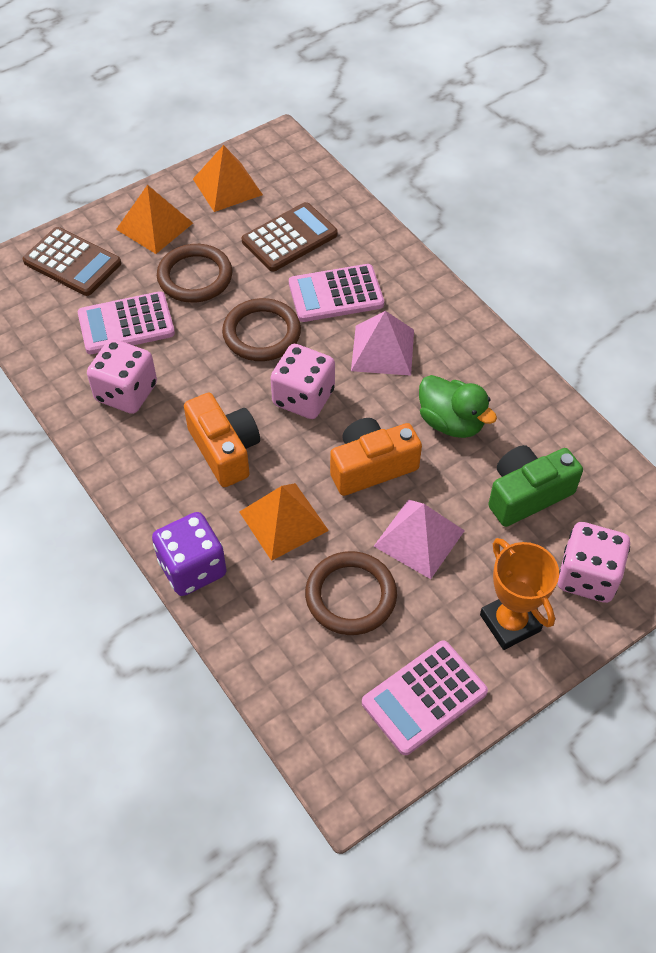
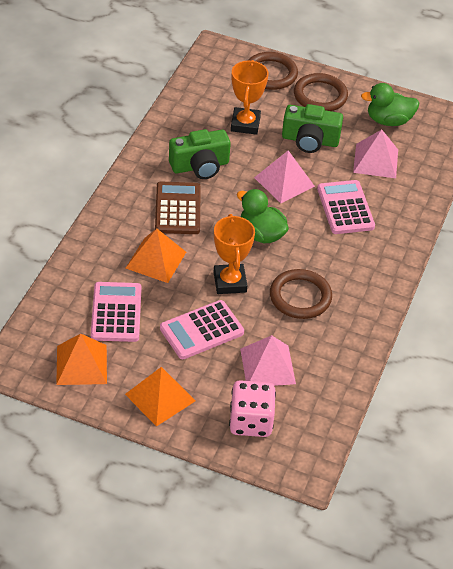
brown calculator: 2 -> 1
green camera: 1 -> 2
green duck: 1 -> 2
orange camera: 2 -> 0
orange trophy: 1 -> 2
pink dice: 3 -> 1
pink pyramid: 2 -> 3
purple dice: 1 -> 0

